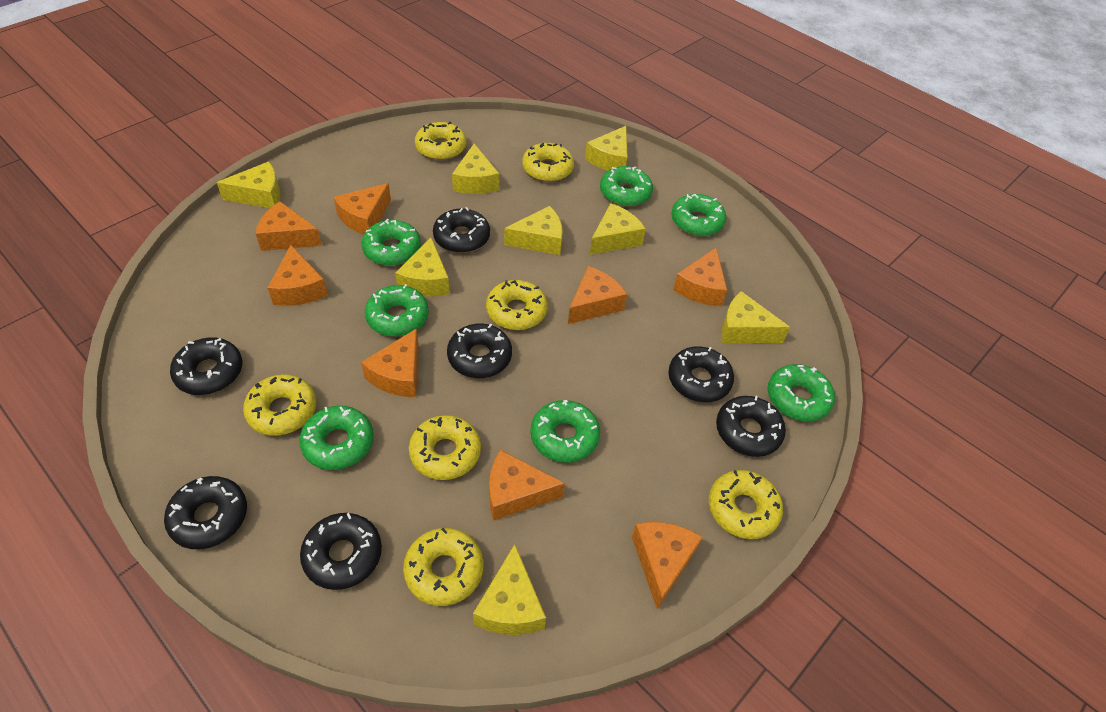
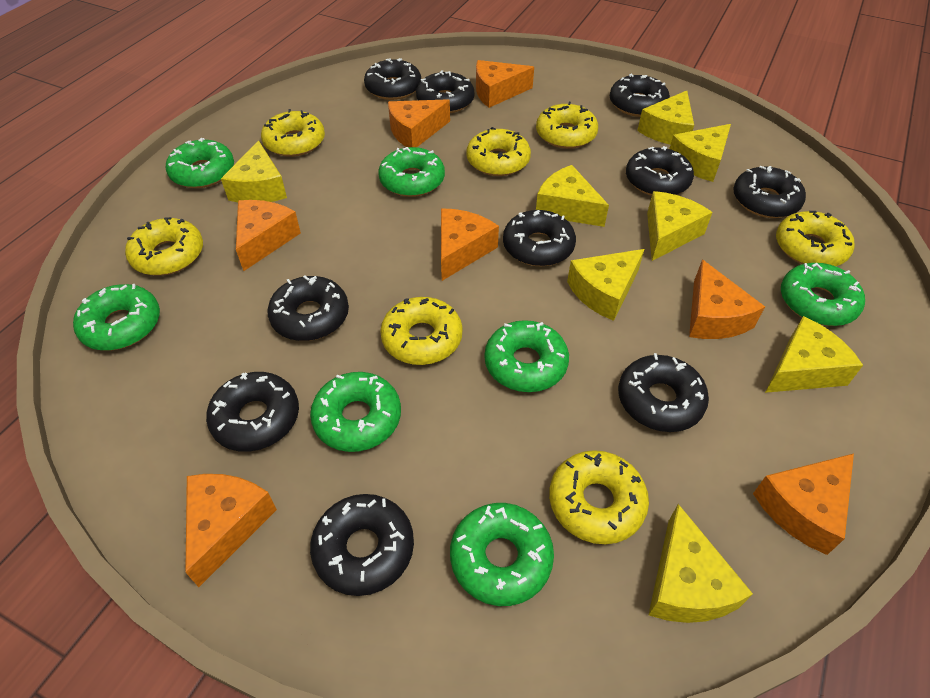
black donut: 7 -> 10
orange cheese: 8 -> 7

